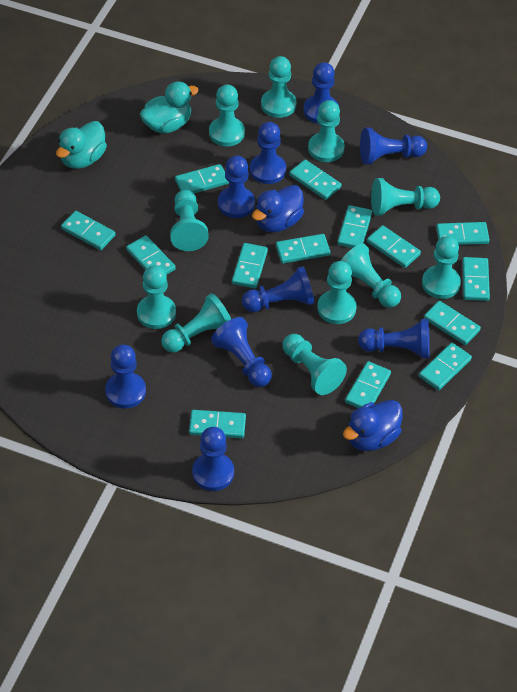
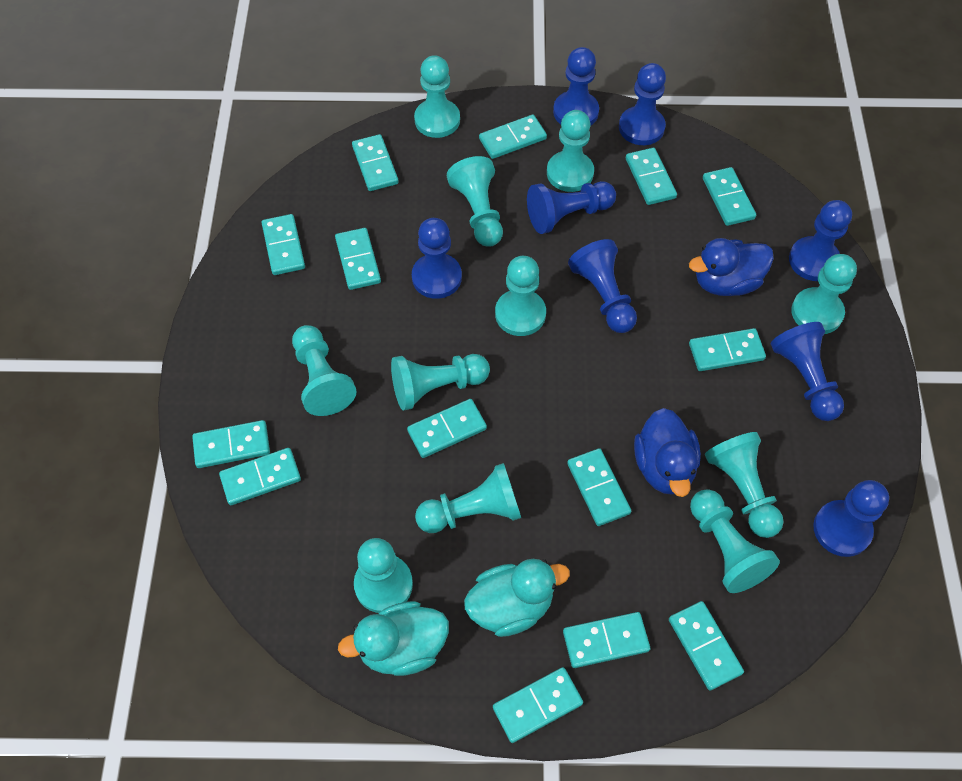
blue pawn: 9 -> 8

